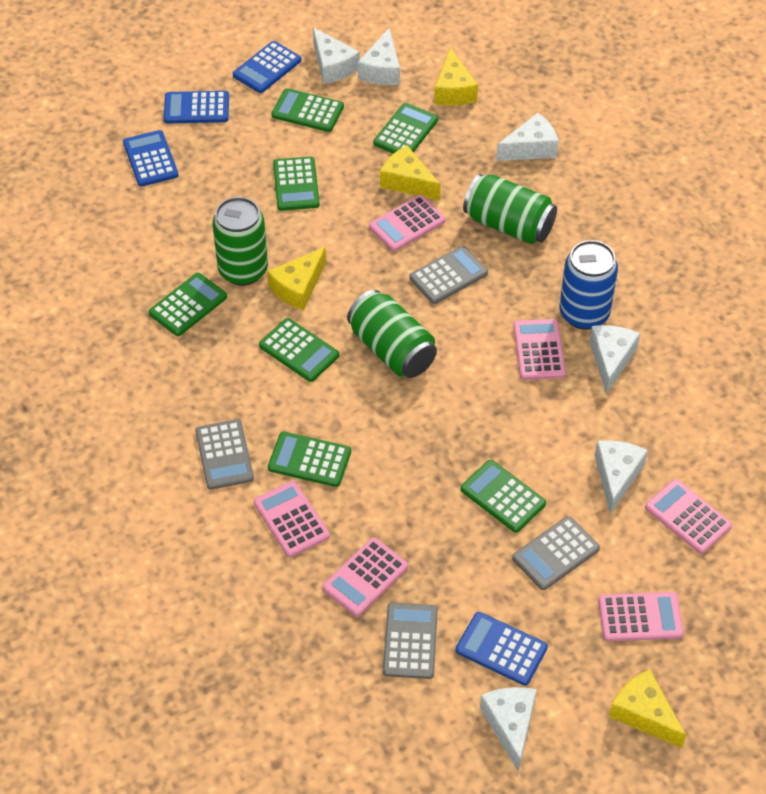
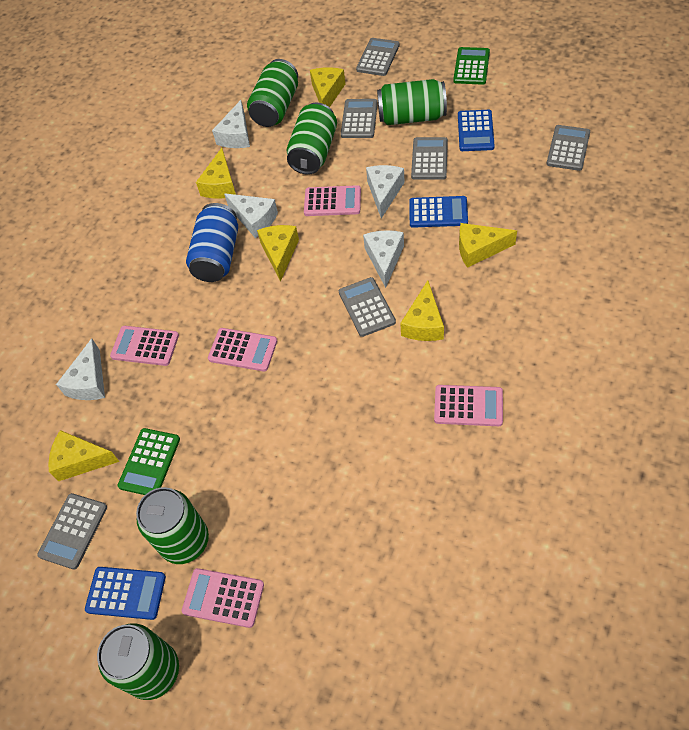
blue calculator: 4 -> 3
green calculator: 7 -> 2
green can: 3 -> 5
grey calculator: 4 -> 6
pink calculator: 6 -> 5
white cheese: 6 -> 5
yellow cheese: 4 -> 6

